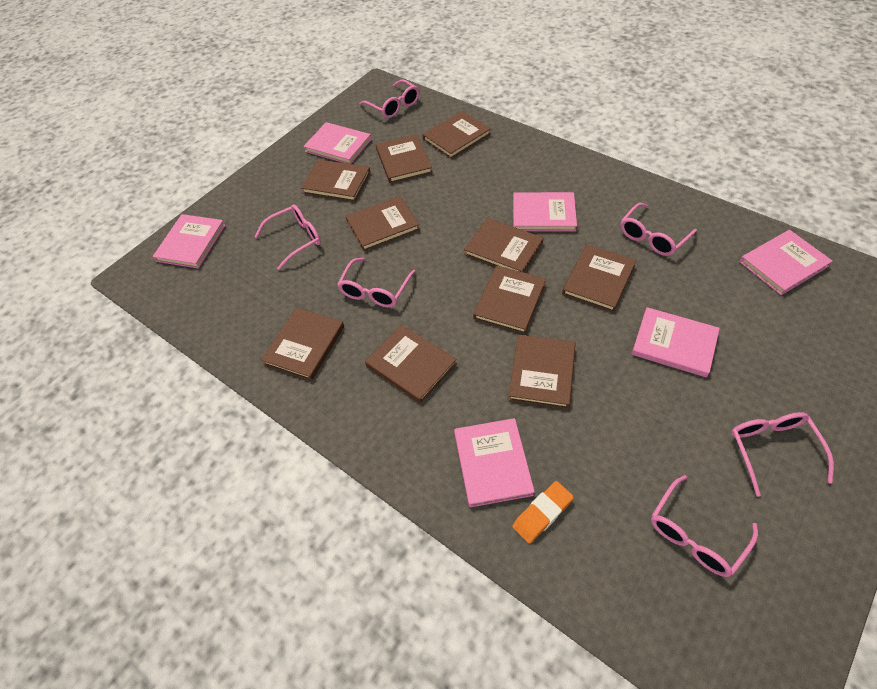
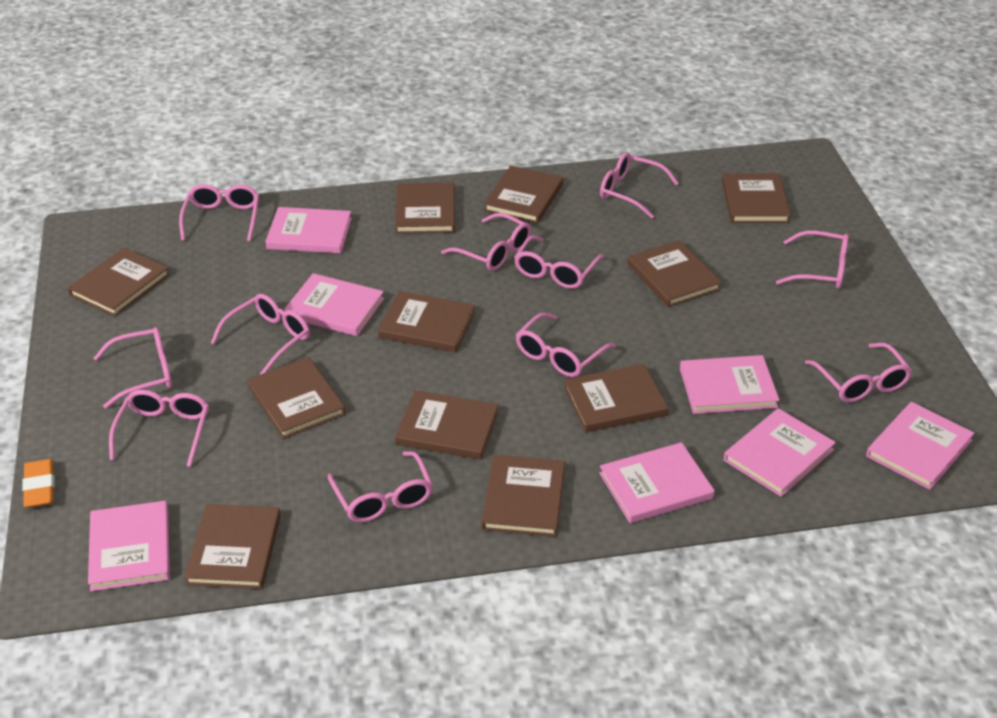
brown book: 10 -> 11
pink book: 6 -> 7
pink glasses: 6 -> 11

